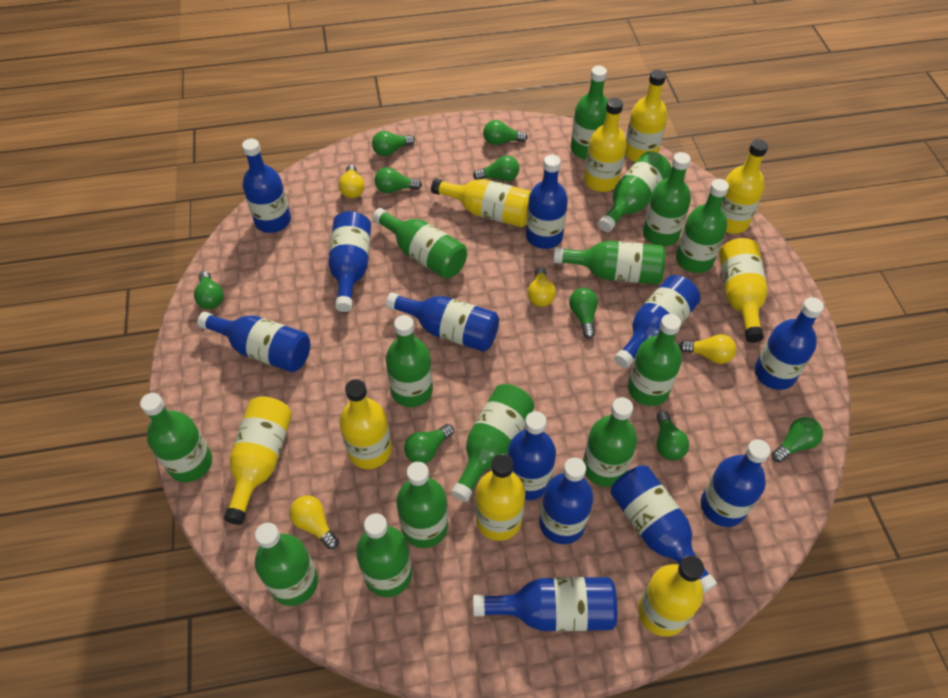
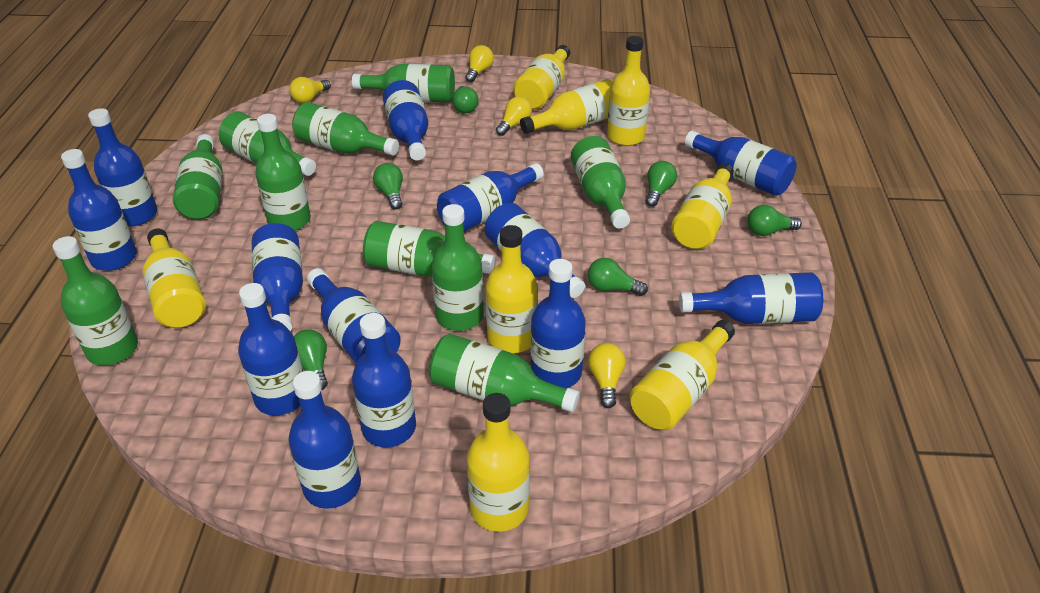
blue bottle: 12 -> 13
green bottle: 14 -> 10
green light bulb: 9 -> 6
yellow bottle: 9 -> 8

